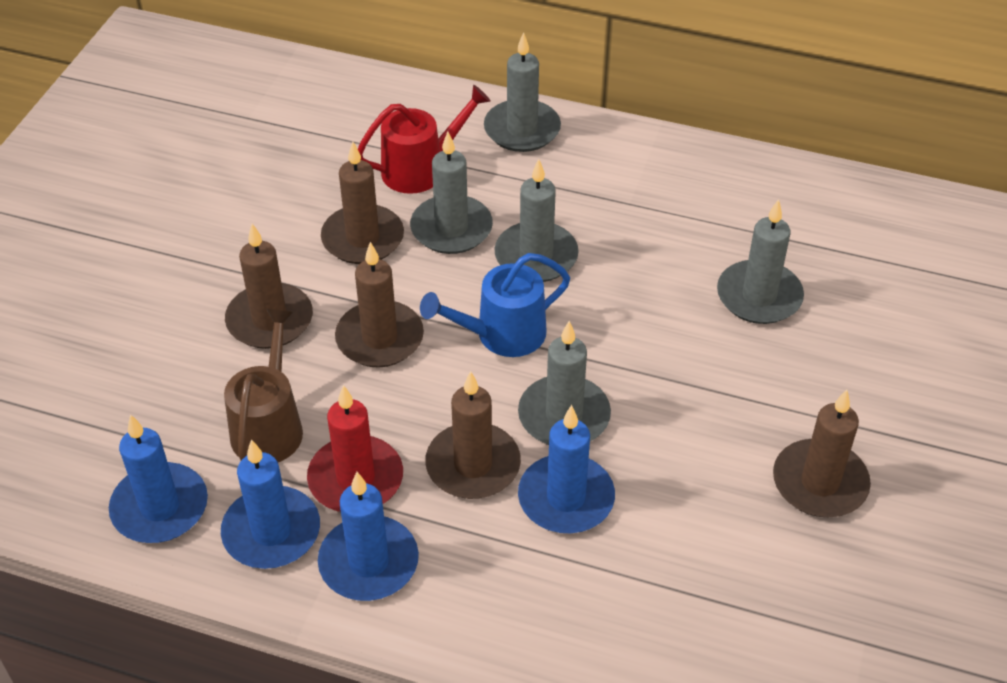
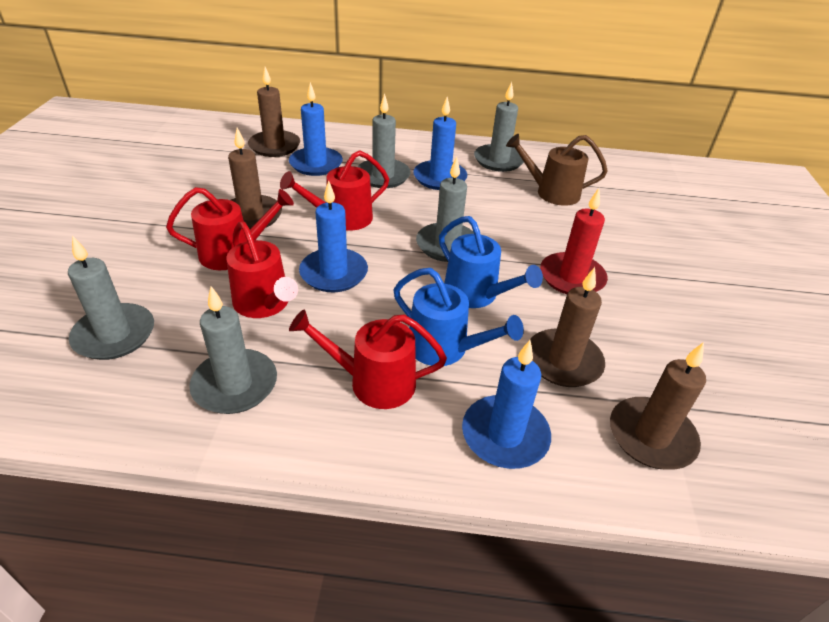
blue watering can: 1 -> 2
brown candle: 5 -> 4
red watering can: 1 -> 4

